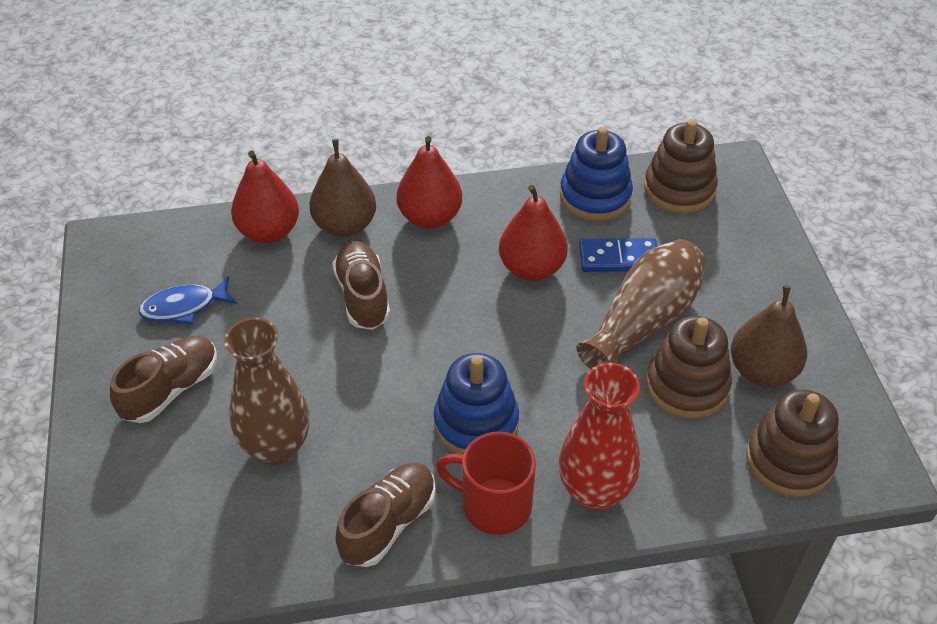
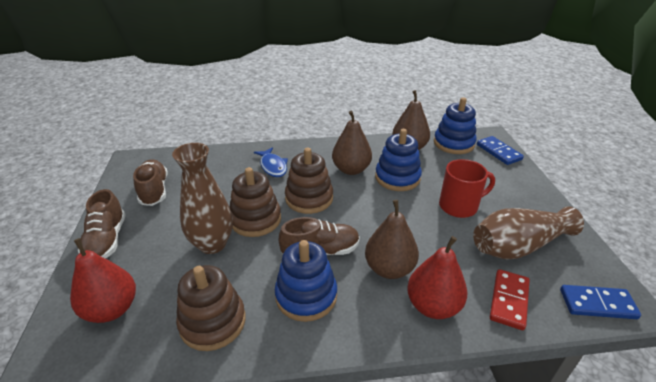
blue domino: 1 -> 2
blue stacking toy: 2 -> 3
brown pear: 2 -> 3
red domino: 0 -> 1
red pear: 3 -> 2
red vase: 1 -> 0

